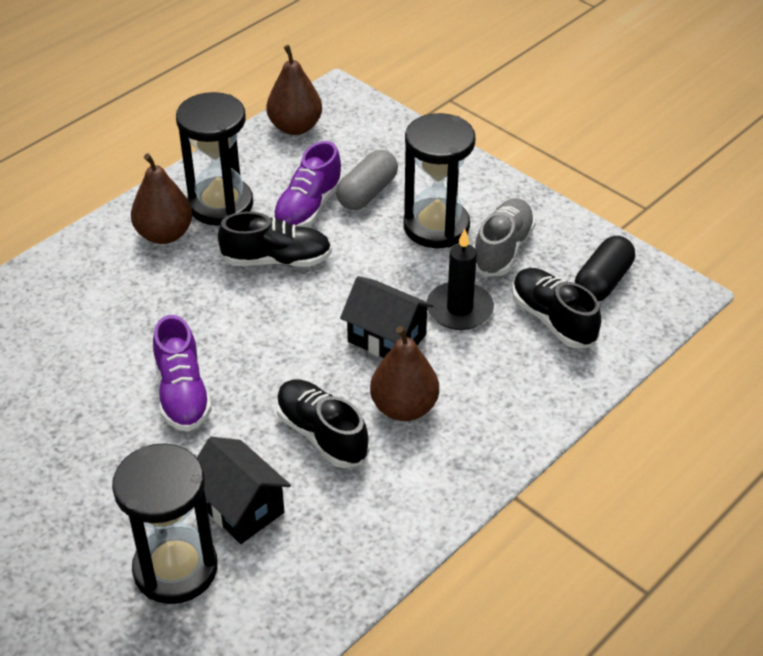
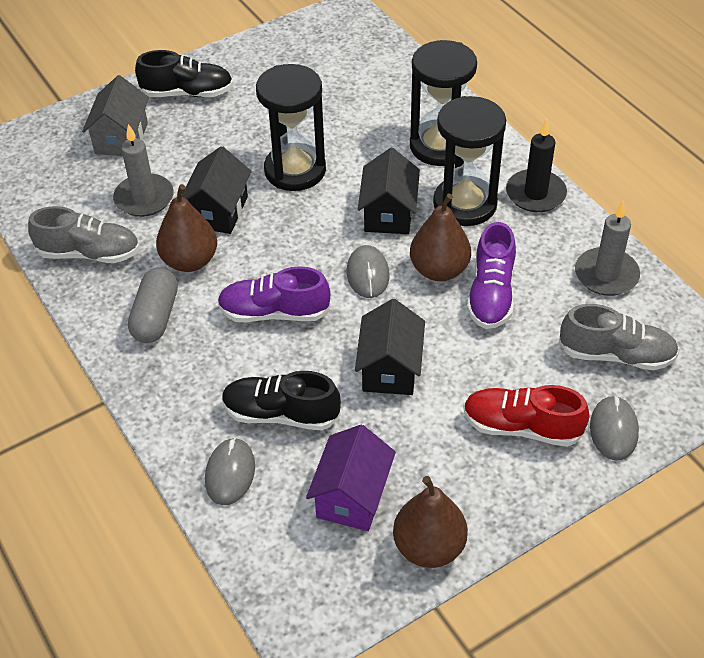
black capsule: 1 -> 0
black house: 2 -> 3
black shoe: 3 -> 2
grey candle: 0 -> 2
grey house: 0 -> 1
grey mouse: 0 -> 3
grey shoe: 1 -> 2
purple house: 0 -> 1
red shoe: 0 -> 1

